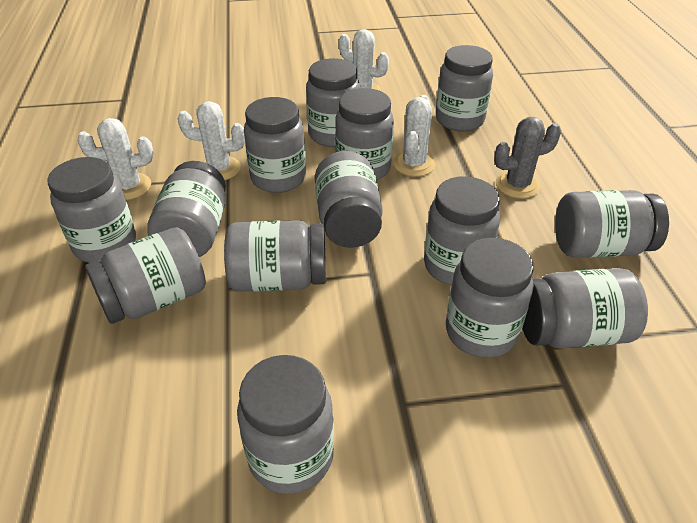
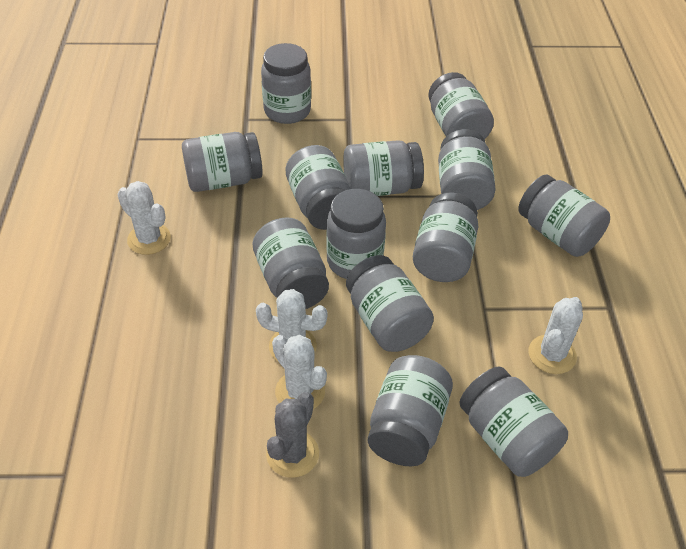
grey jar: 14 -> 13

